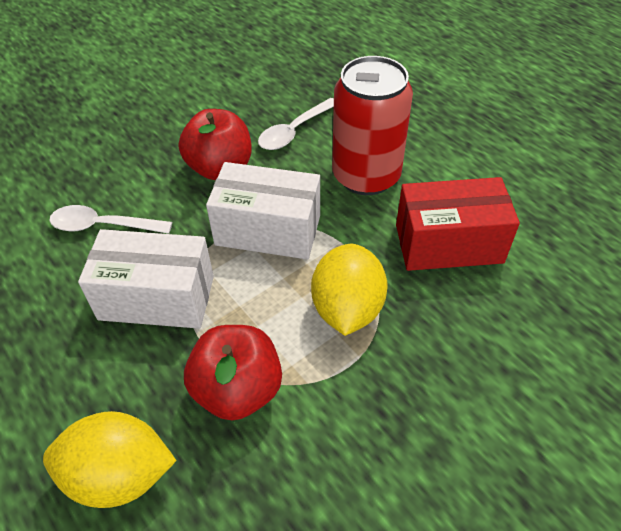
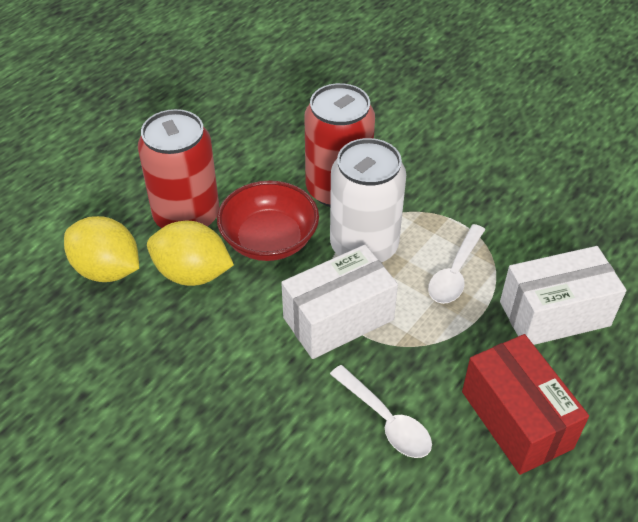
red apple: 2 -> 0
red bowl: 0 -> 1
red can: 1 -> 2
white can: 0 -> 1

